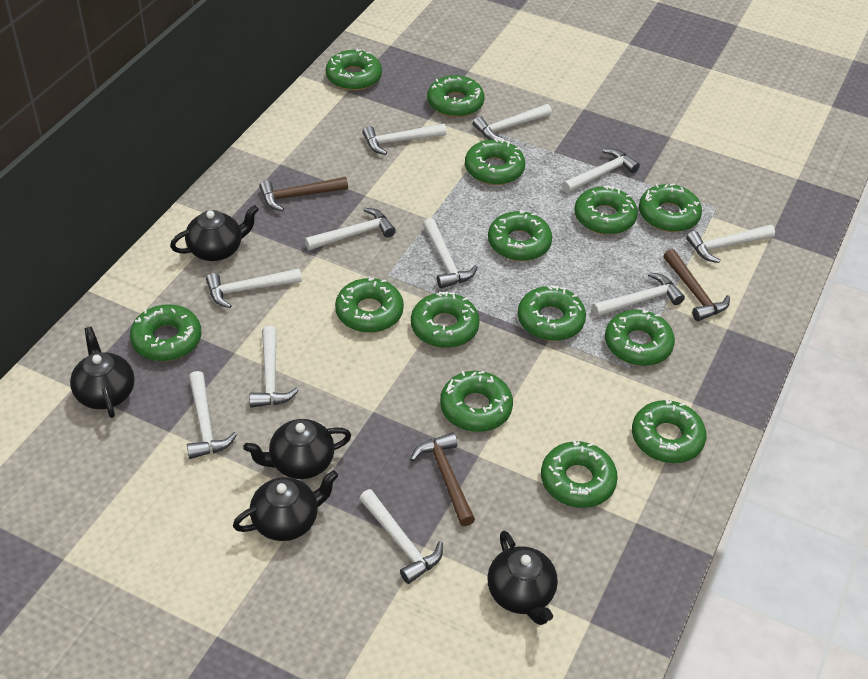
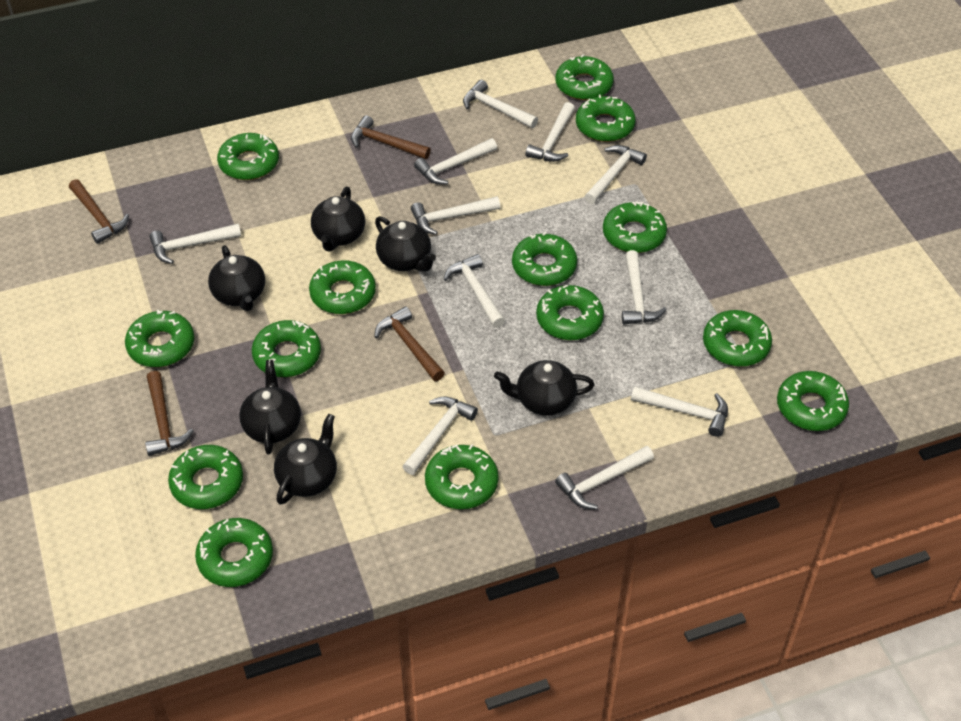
black teapot: 5 -> 6
brown hammer: 3 -> 4

